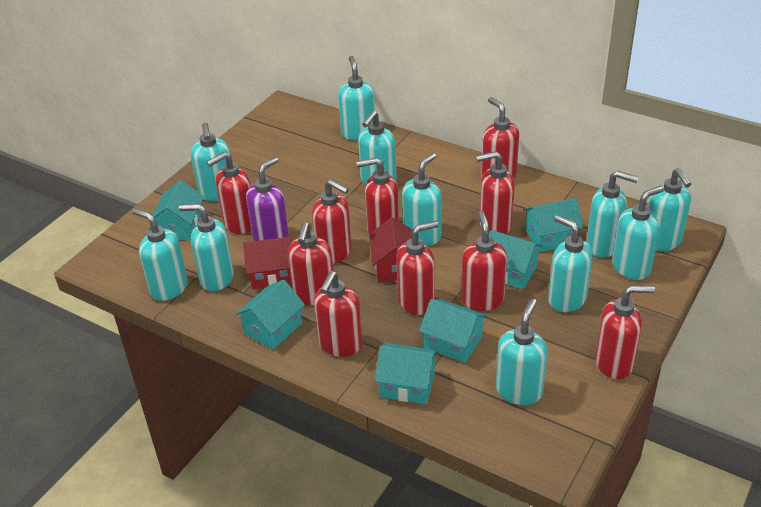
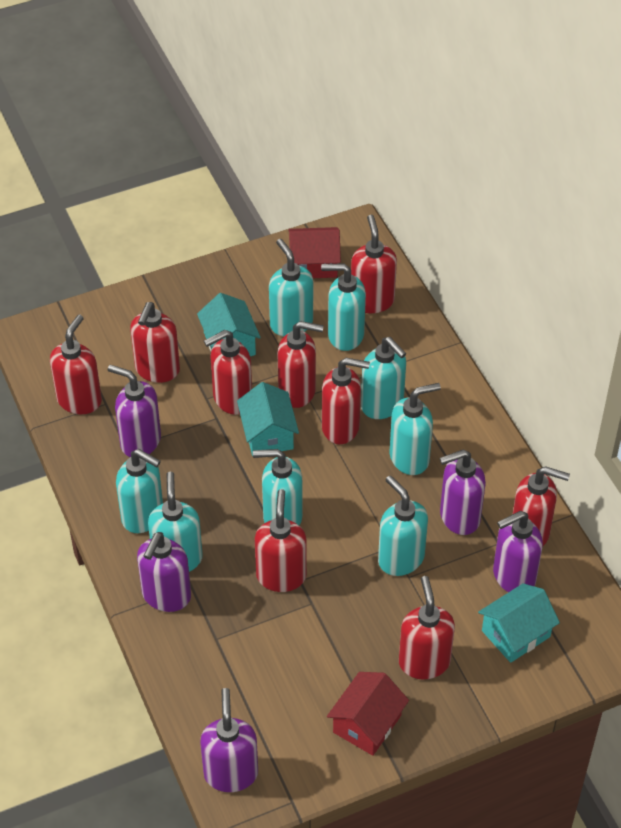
purple soap dispenser: 1 -> 5
red soap dispenser: 10 -> 9
turquoise house: 6 -> 3
turquoise soap dispenser: 11 -> 8

